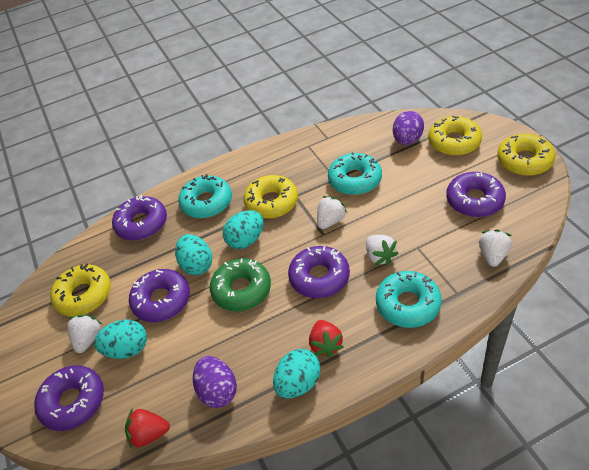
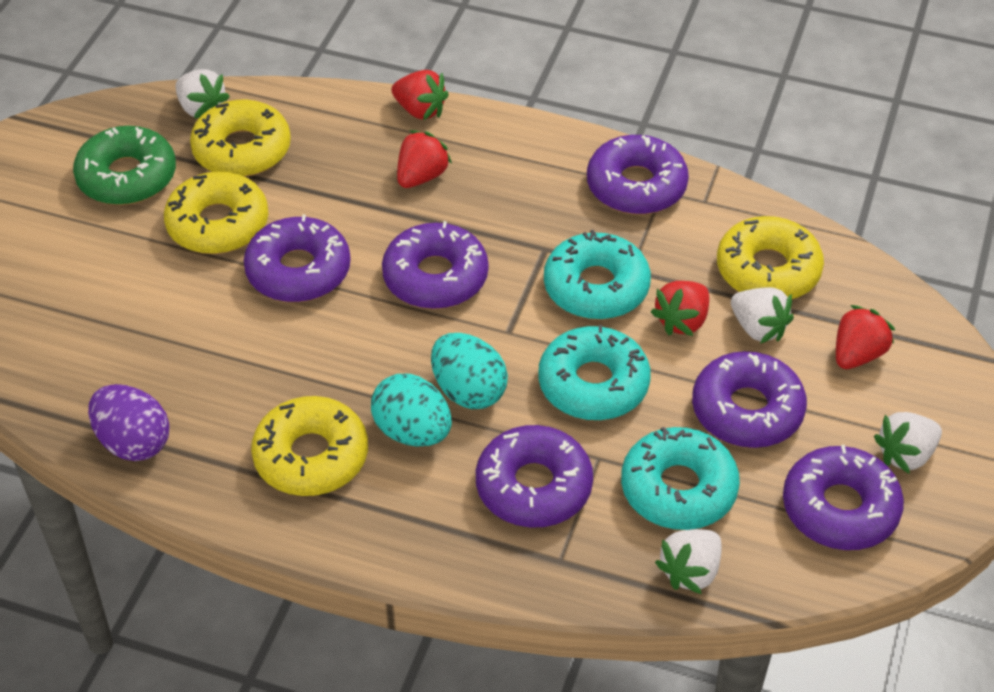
purple donut: 5 -> 6
purple egg: 2 -> 1
red strawberry: 2 -> 4
turquoise egg: 4 -> 2

